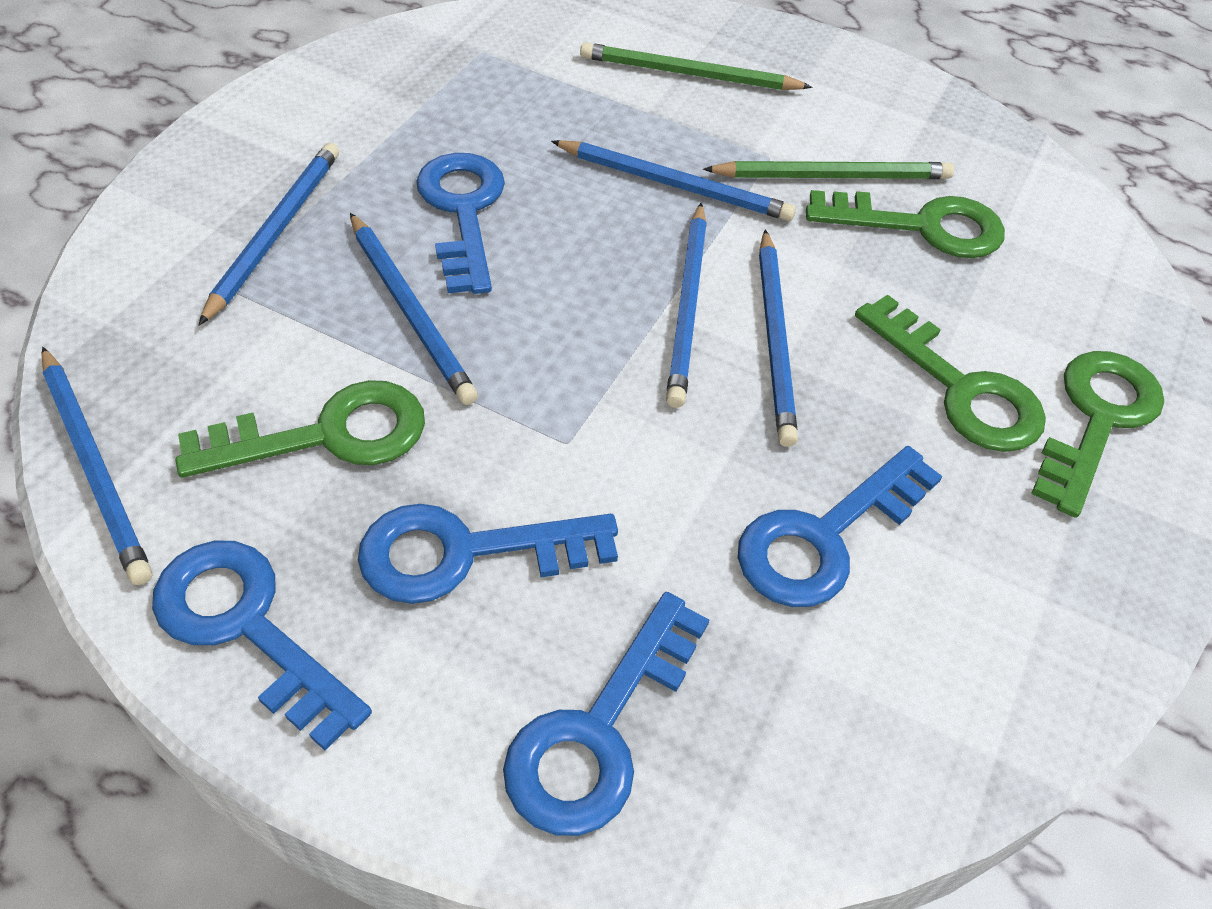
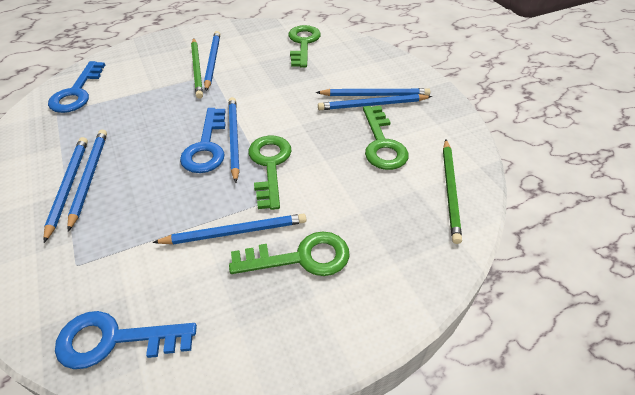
blue key: 5 -> 3
blue pencil: 6 -> 7

